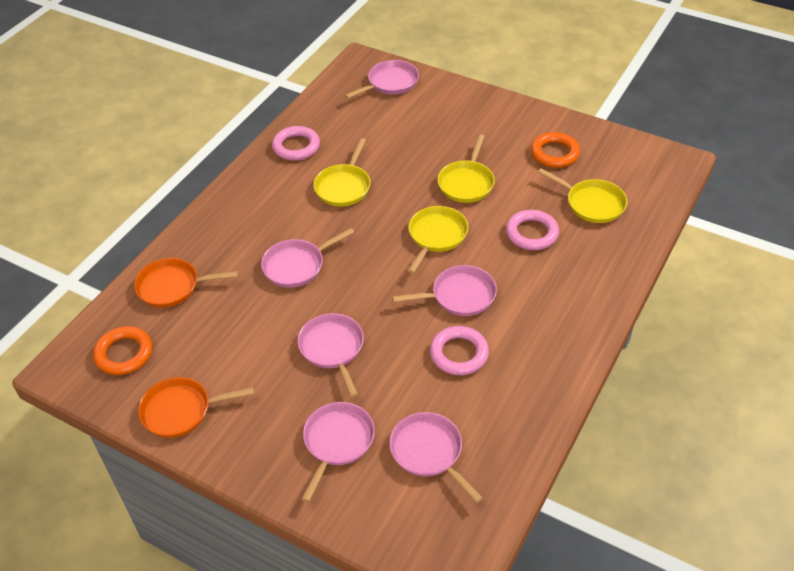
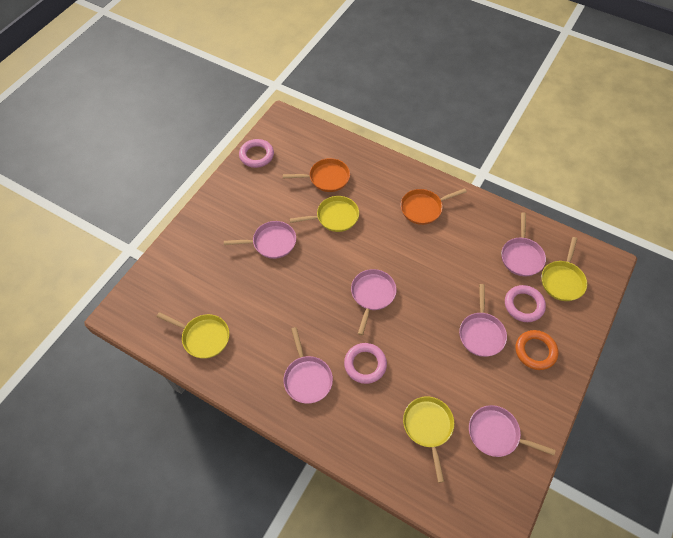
orange ring: 2 -> 1

